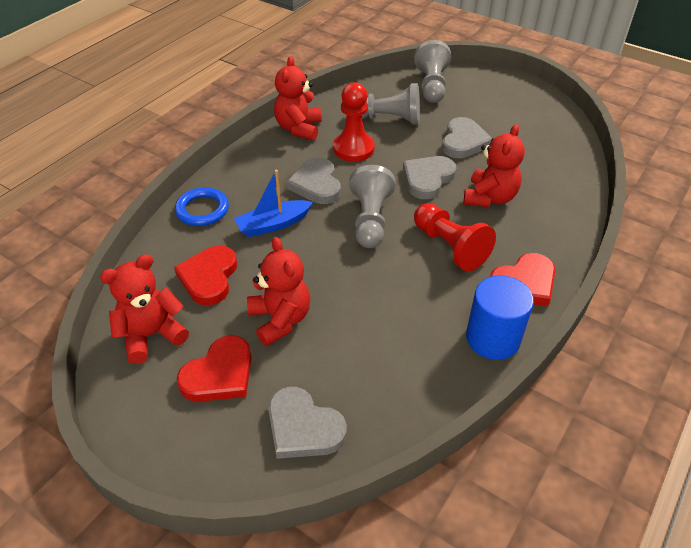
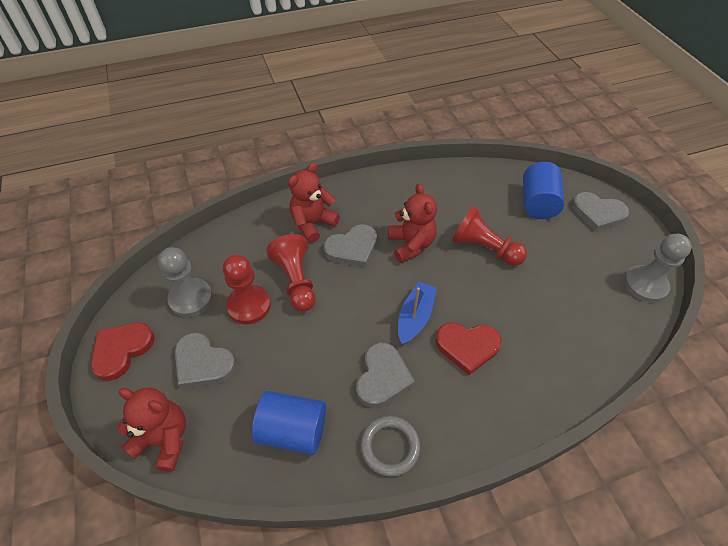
blue cylinder: 1 -> 2
blue ring: 1 -> 0
grey pawn: 3 -> 2
grey ring: 0 -> 1
red heart: 3 -> 2
red pawn: 2 -> 3
red teddy bear: 4 -> 3

